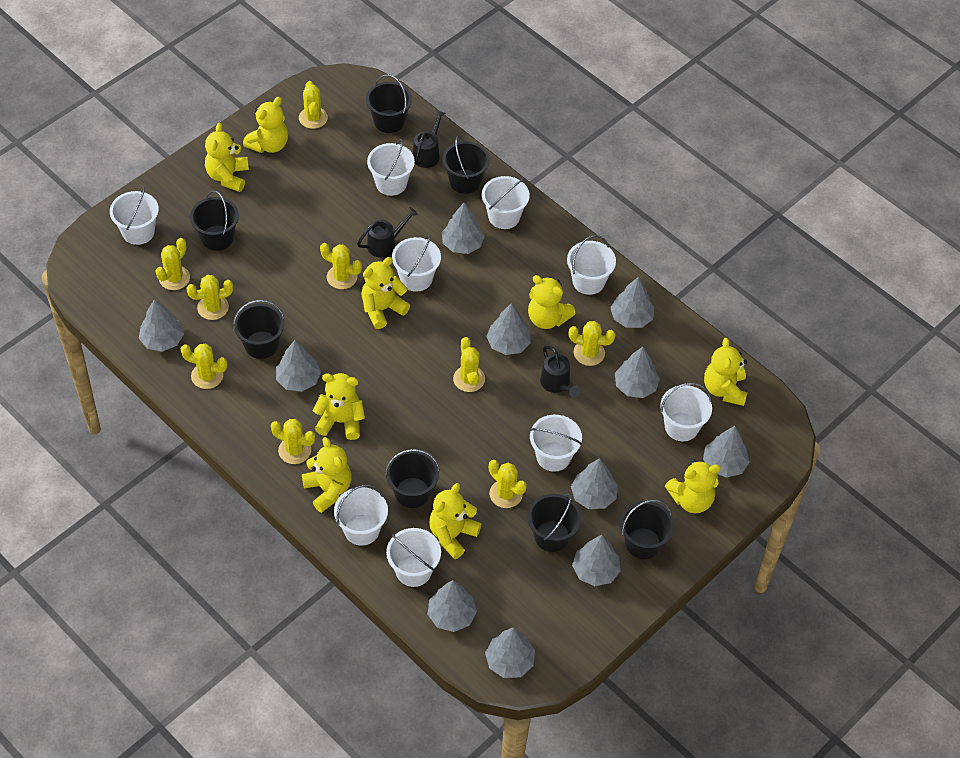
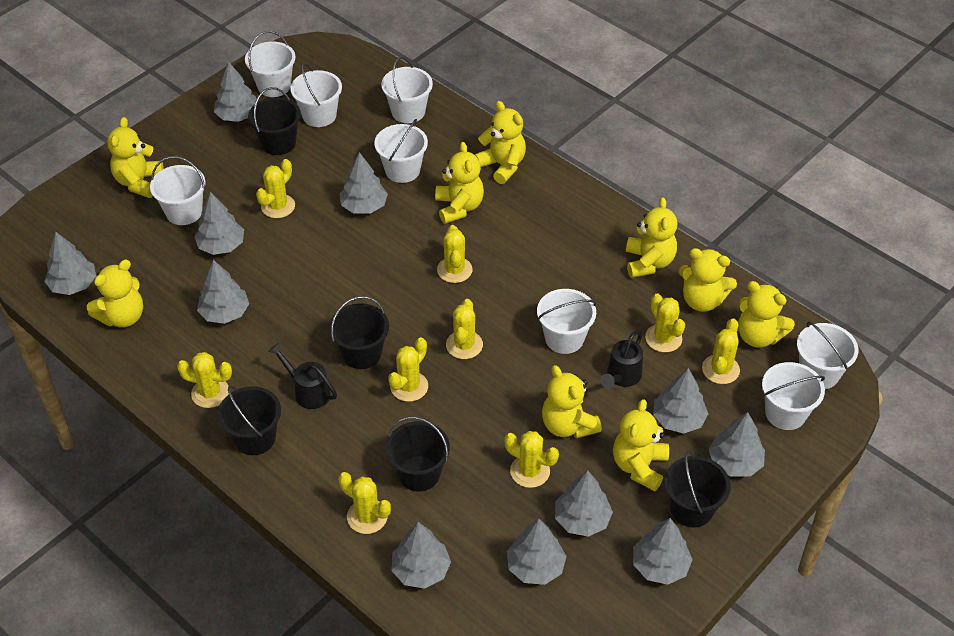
black bucket: 7 -> 5
black watering can: 3 -> 2
white bucket: 9 -> 8

